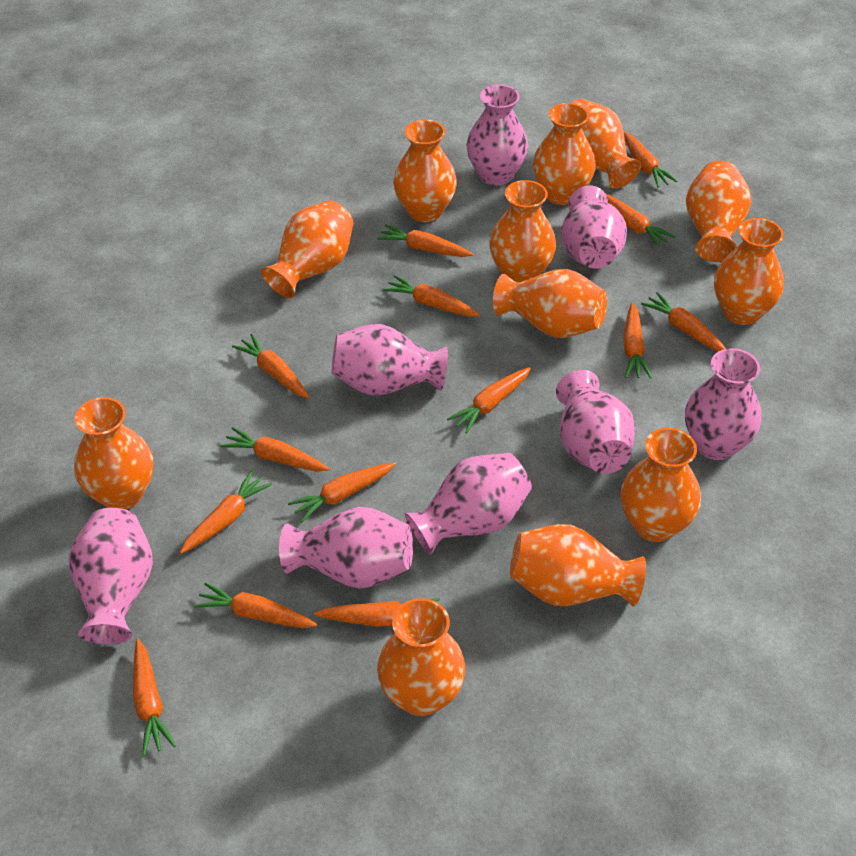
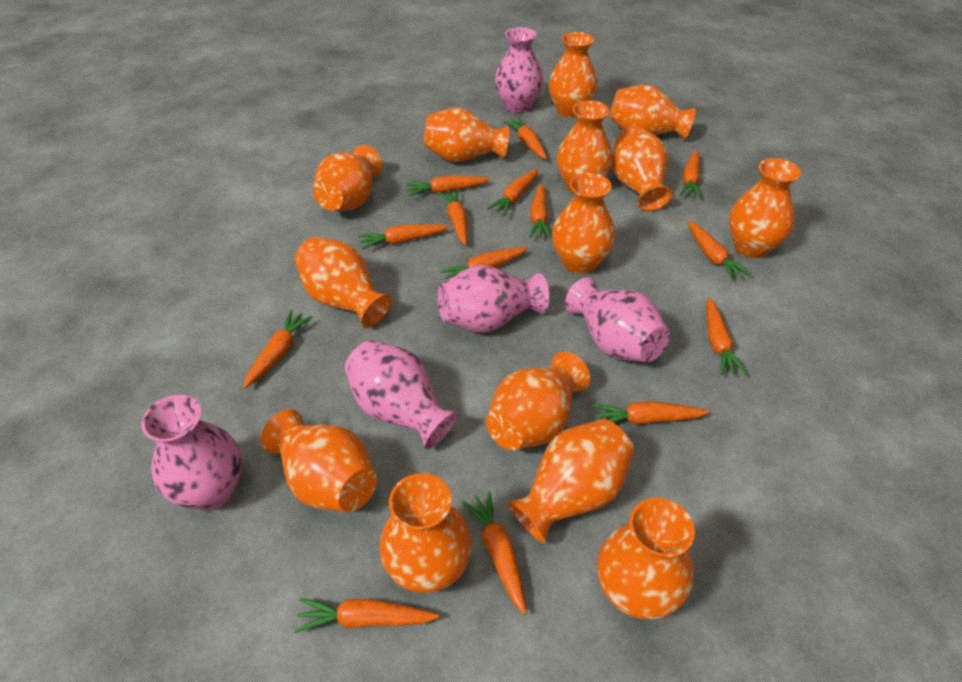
orange vase: 12 -> 14
pink vase: 8 -> 5

